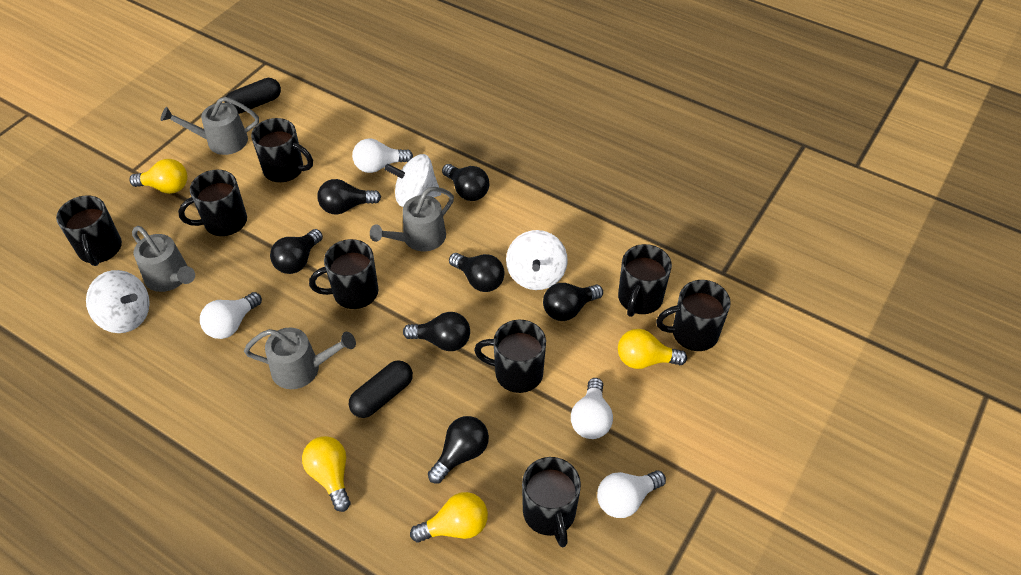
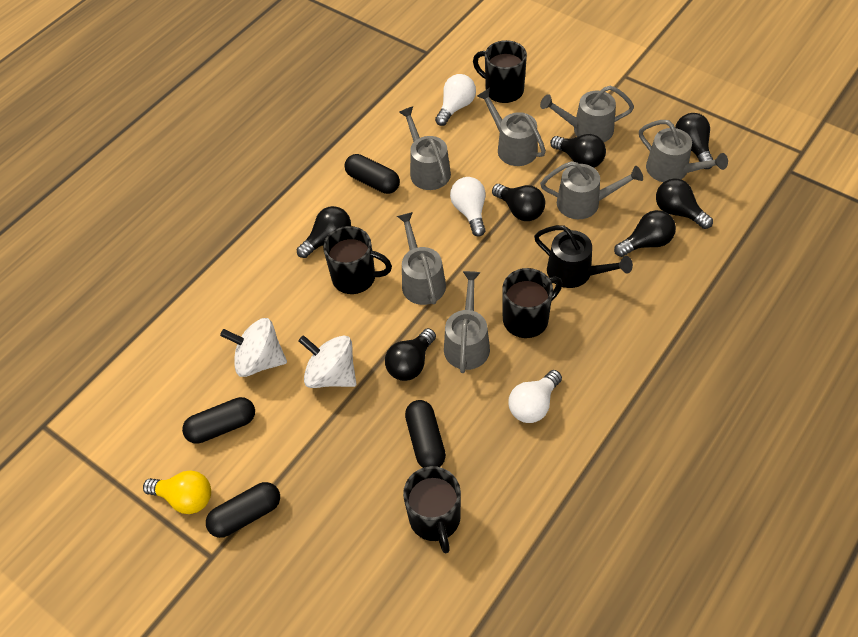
black capsule: 2 -> 4
black mug: 8 -> 4
black watering can: 0 -> 1
grey watering can: 4 -> 7
white light bulb: 4 -> 3
white spinning top: 3 -> 2
yellow light bulb: 4 -> 1

